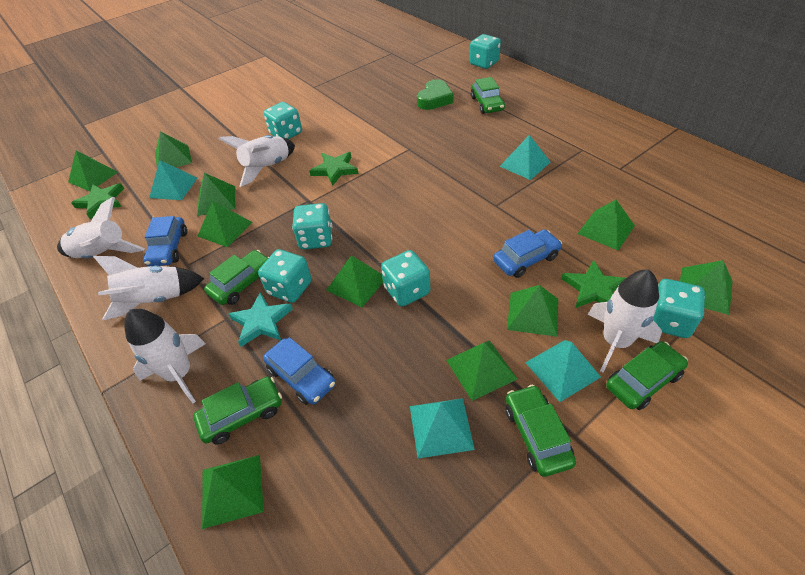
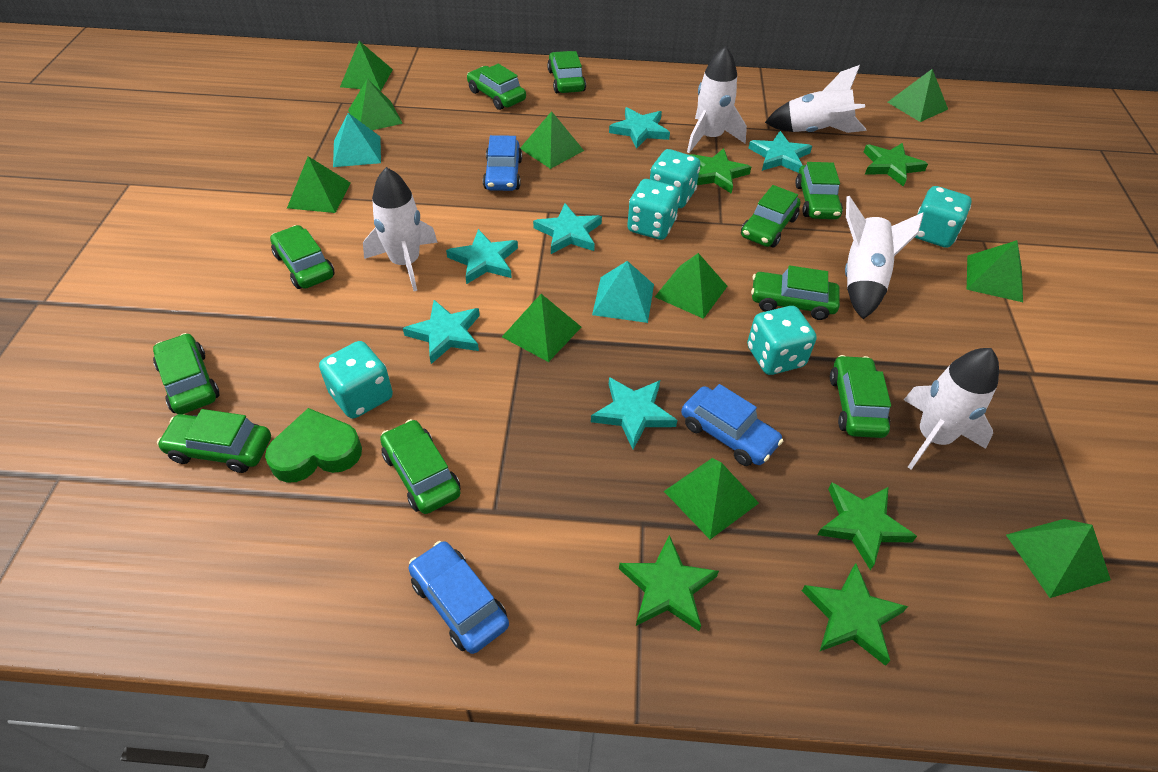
green car: 5 -> 10
green star: 3 -> 5
turquoise dice: 6 -> 5
turquoise pyramid: 4 -> 2
turquoise star: 1 -> 6

